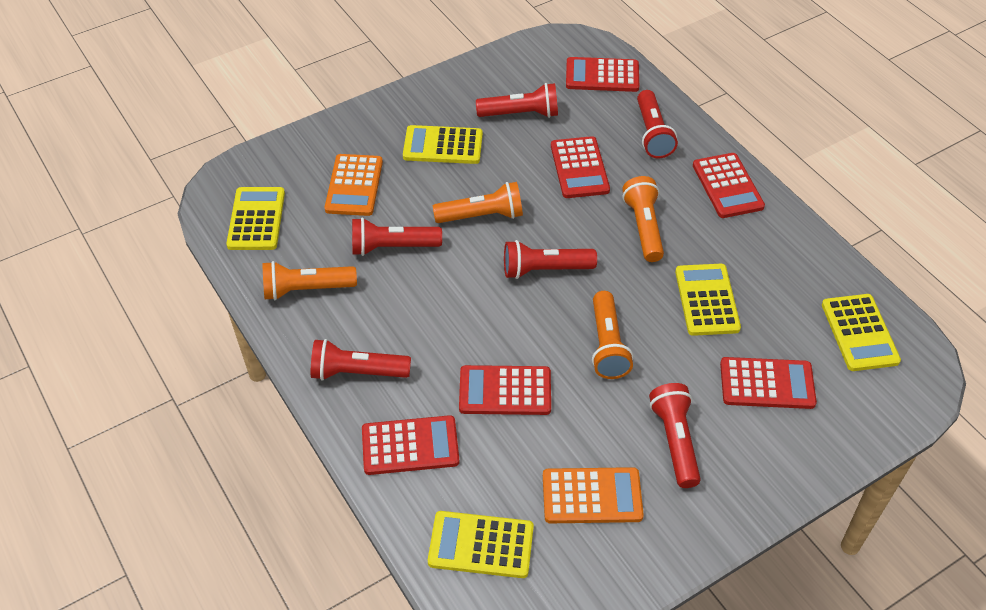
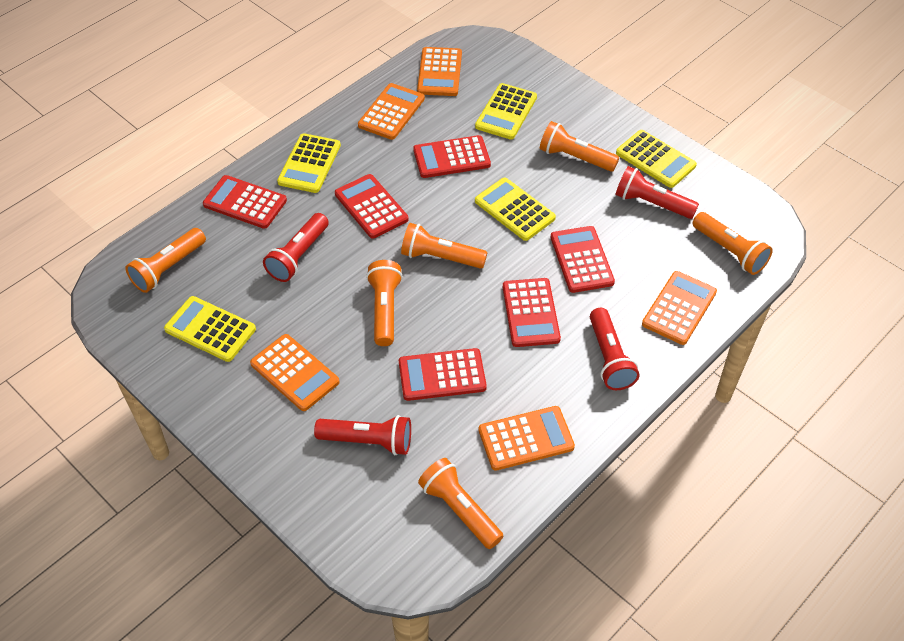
orange calculator: 2 -> 5
orange flashlight: 4 -> 6
red flashlight: 6 -> 4

